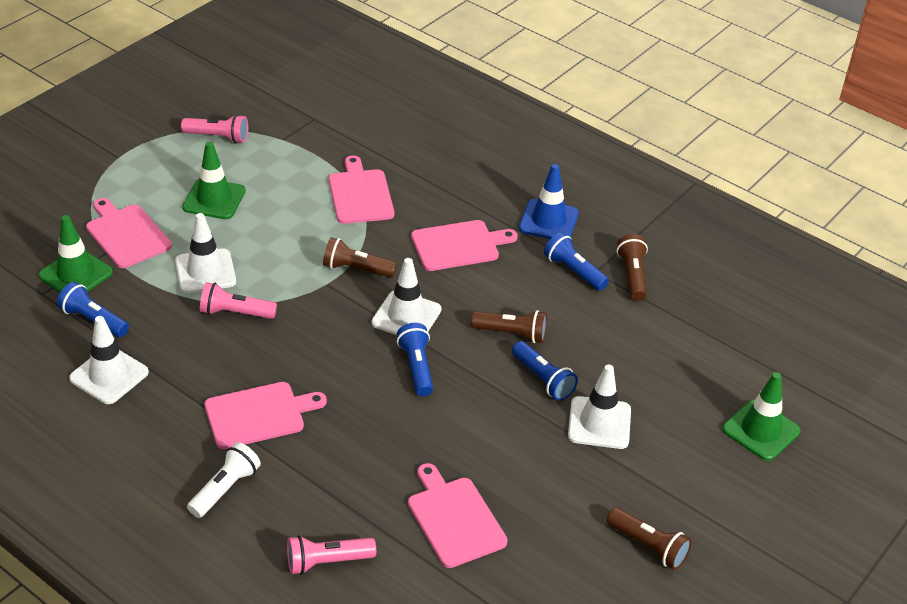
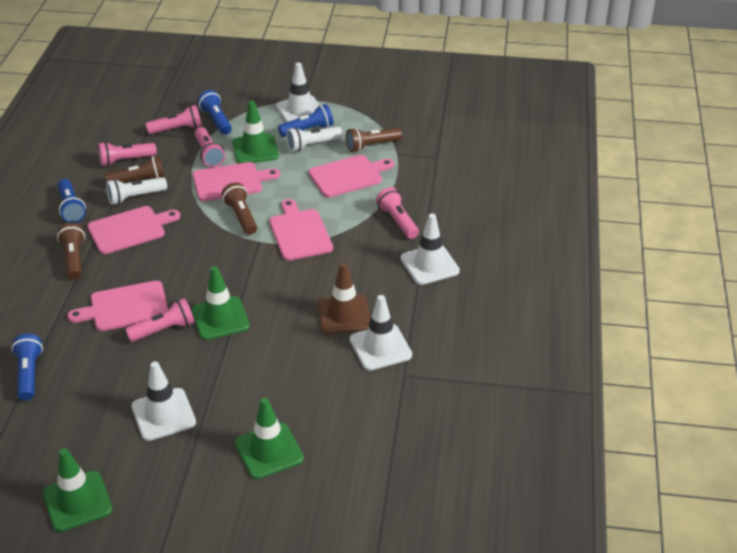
blue traffic cone: 1 -> 0
brown traffic cone: 0 -> 1
green traffic cone: 3 -> 4
pink flashlight: 3 -> 5
white flashlight: 1 -> 2

